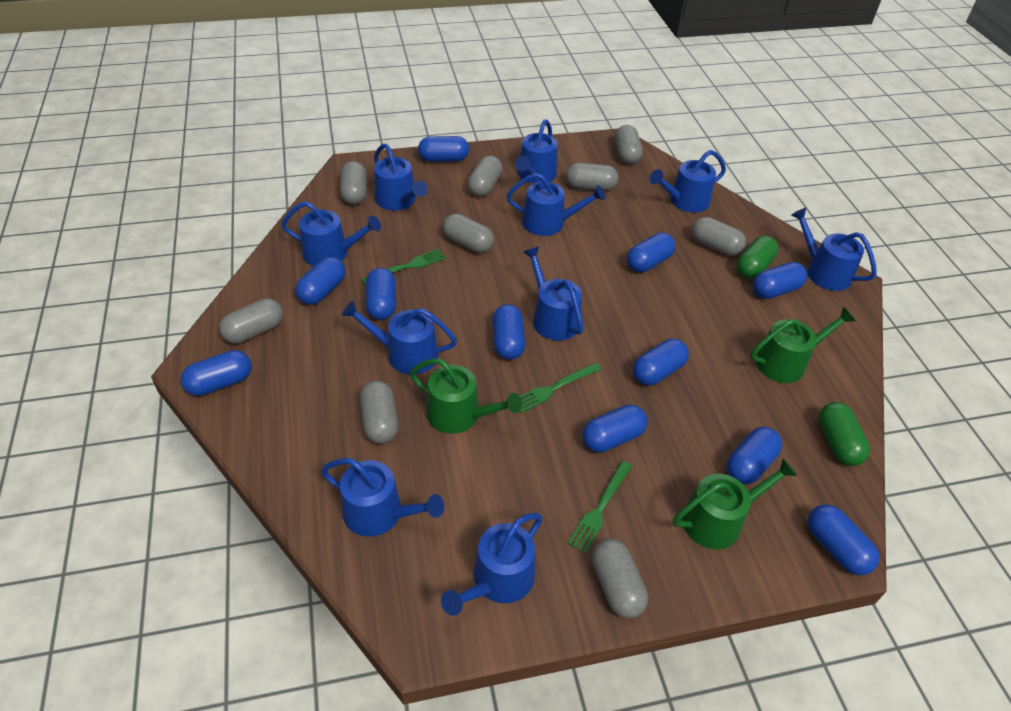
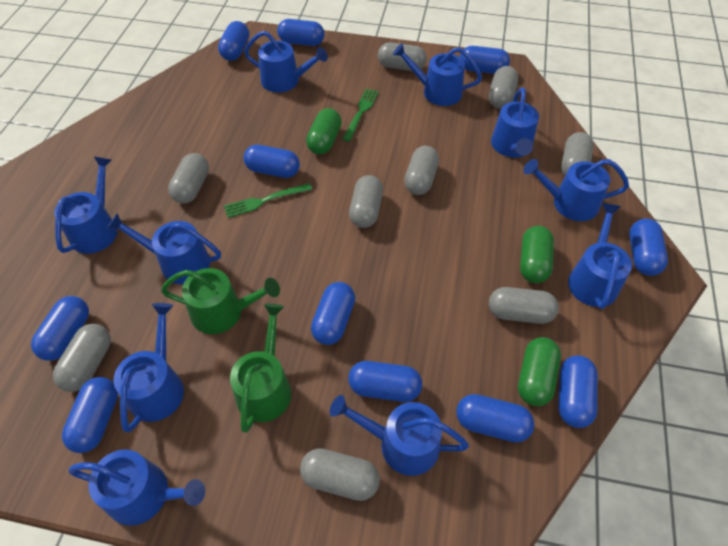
green capsule: 2 -> 3
green fork: 3 -> 2
green watering can: 3 -> 2

